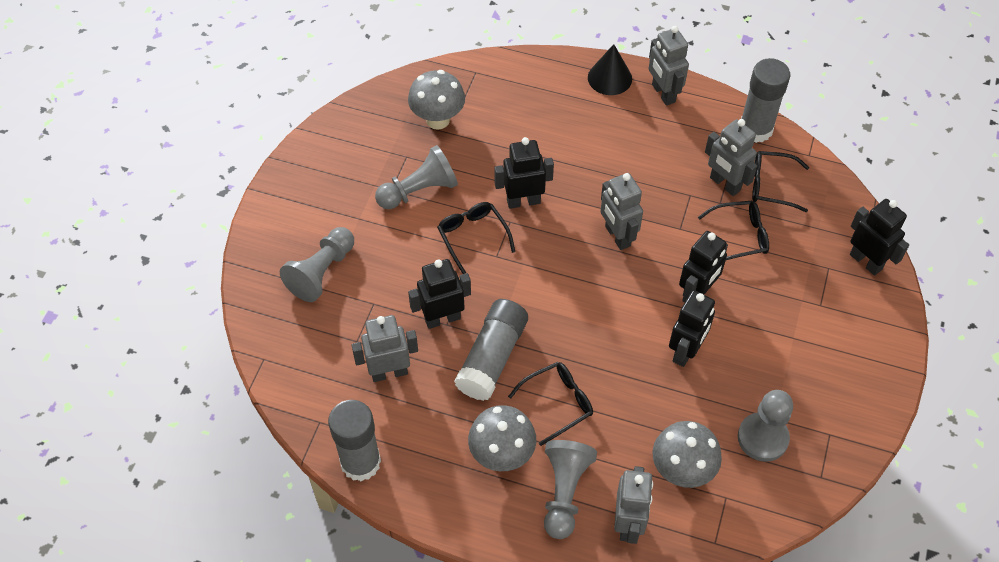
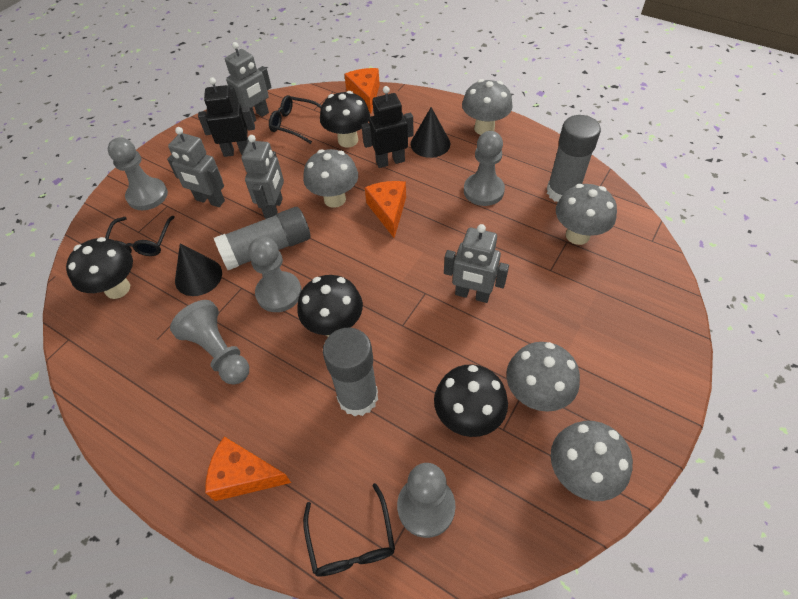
black cone: 1 -> 2
black glasses: 4 -> 3
black mushroom: 0 -> 4
black robot: 5 -> 2
grey mushroom: 3 -> 5
grey pawn: 4 -> 5
grey robot: 5 -> 4
orange cheese: 0 -> 3

